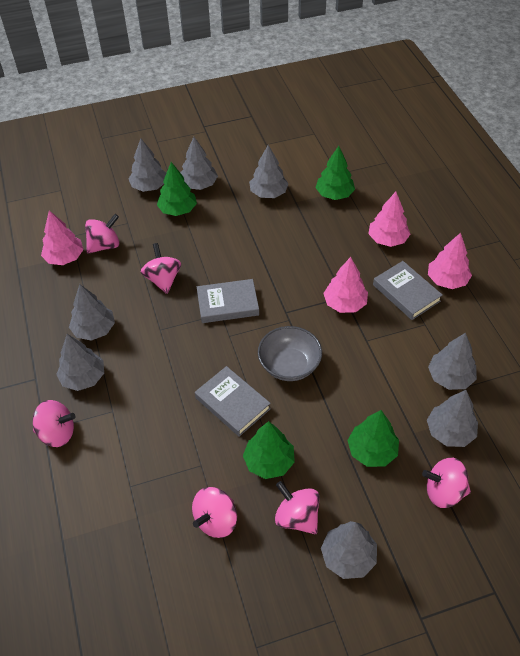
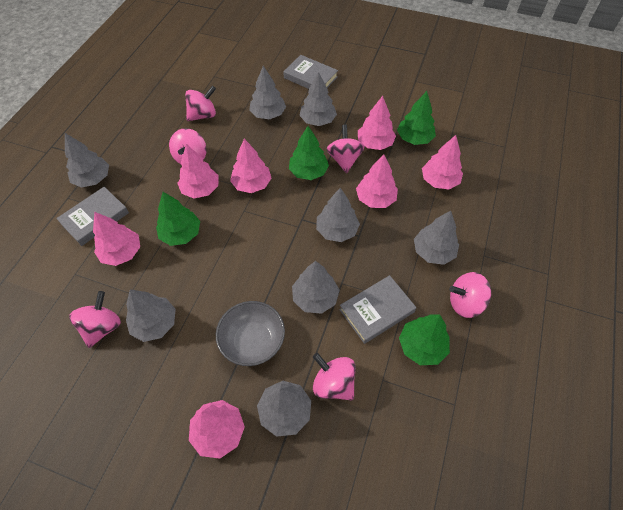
pink tree: 4 -> 7

